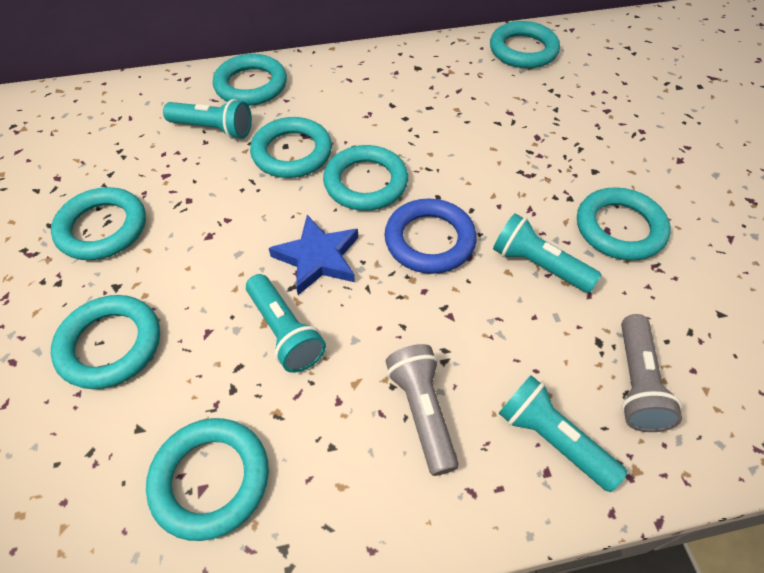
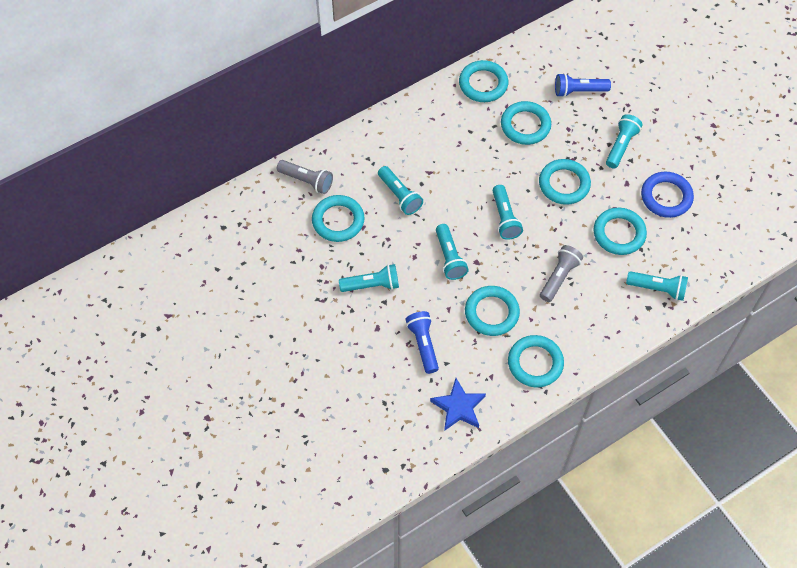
blue flashlight: 0 -> 2
turquoise flashlight: 4 -> 6
turquoise ring: 8 -> 7

